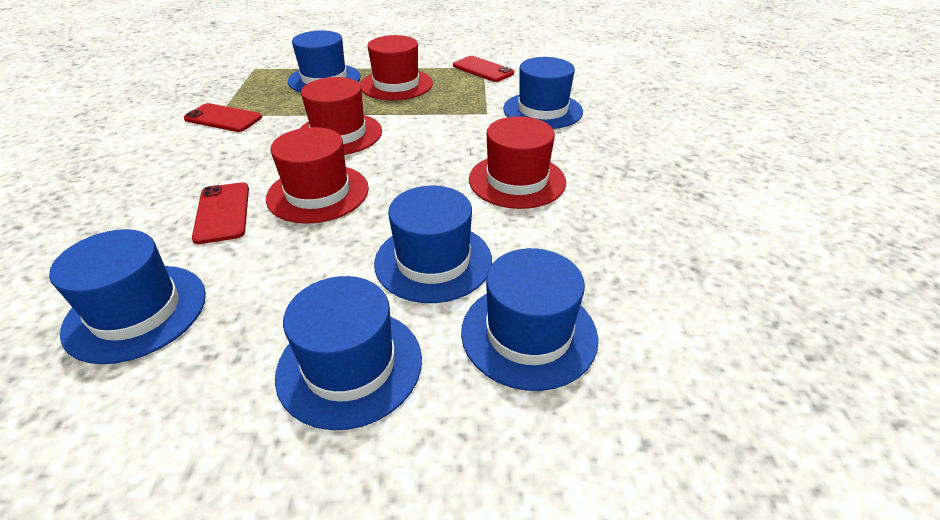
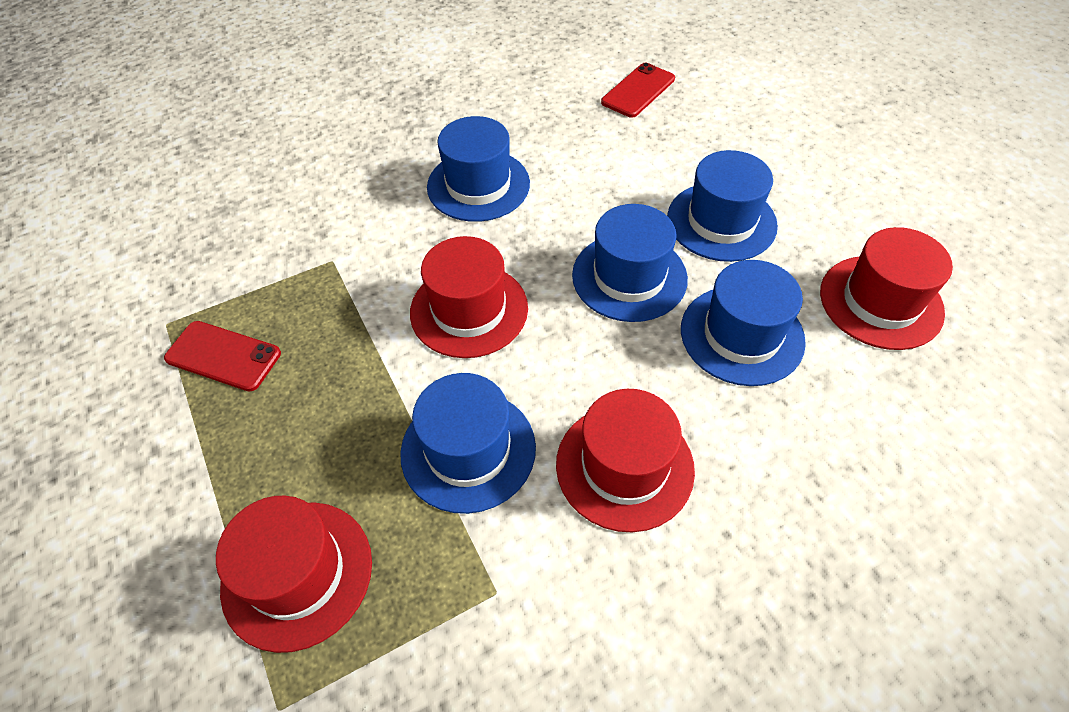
blue hat: 6 -> 5
red phone: 3 -> 2

